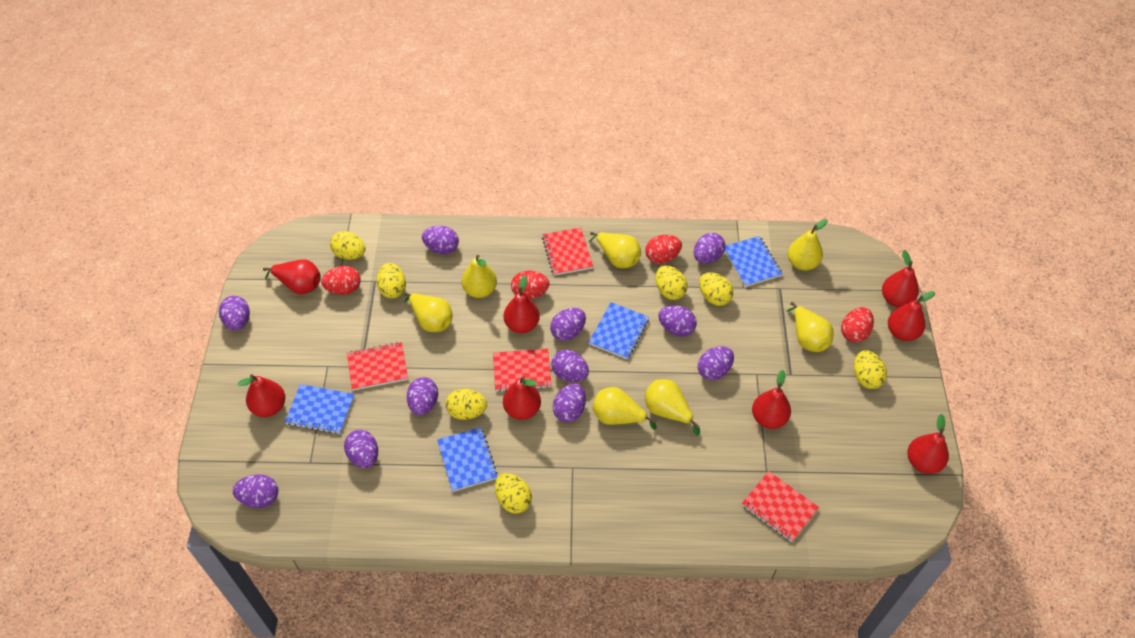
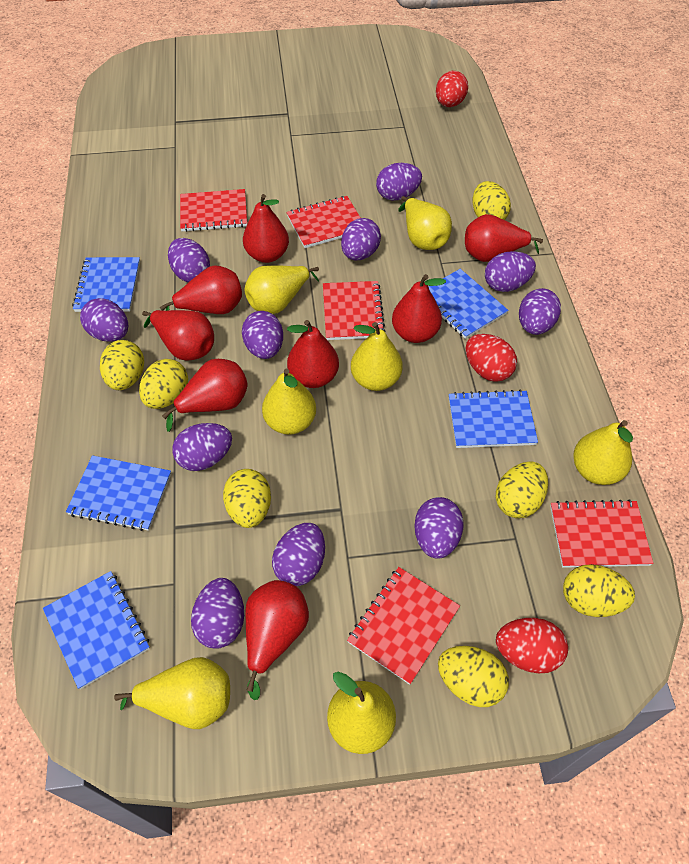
blue notebook: 4 -> 5
red egg: 4 -> 3
red notebook: 4 -> 5

